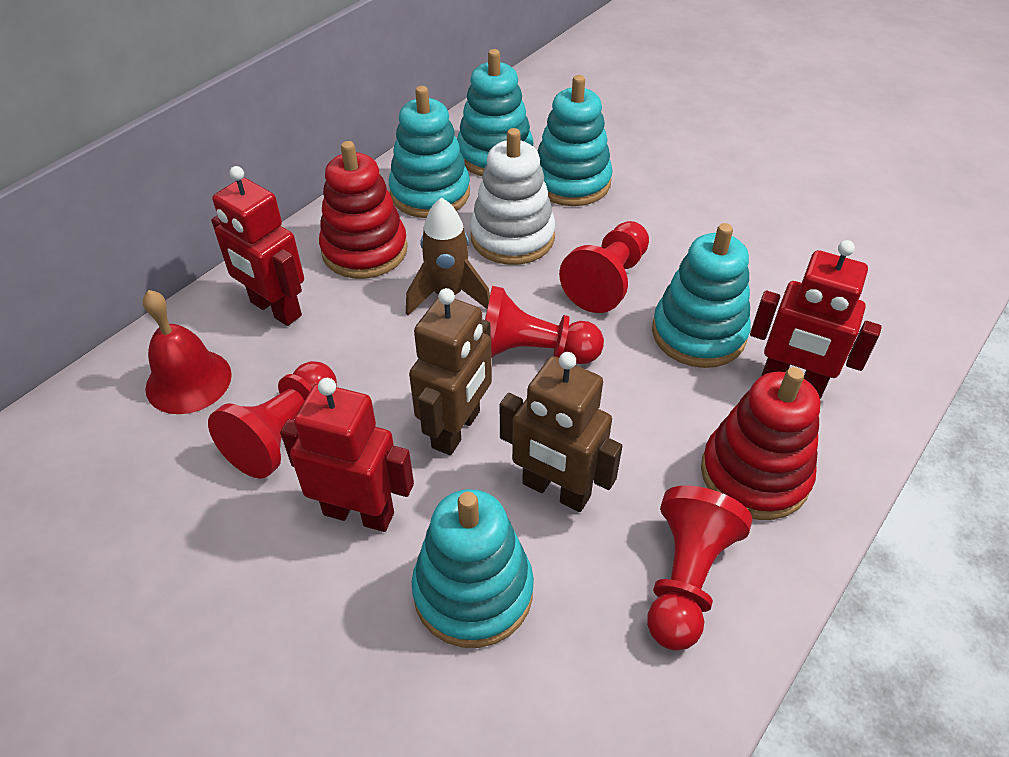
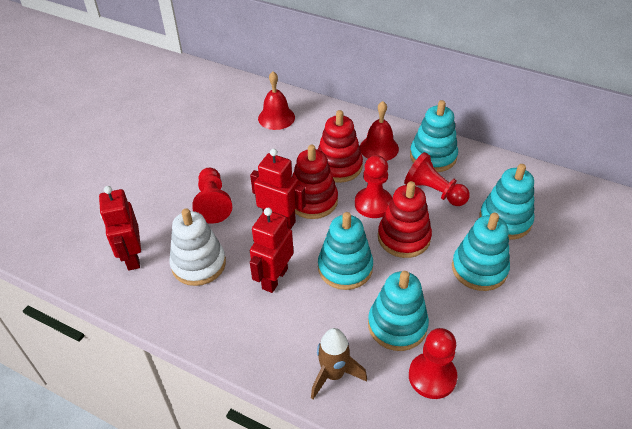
brown robot: 2 -> 0
red bell: 1 -> 2
red stacking toy: 2 -> 3

